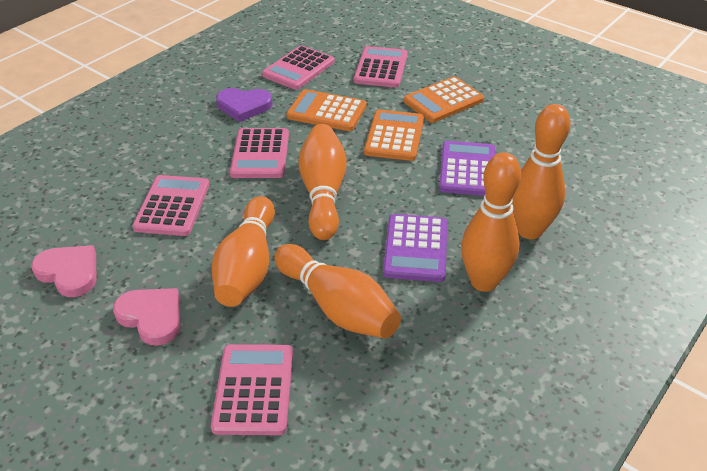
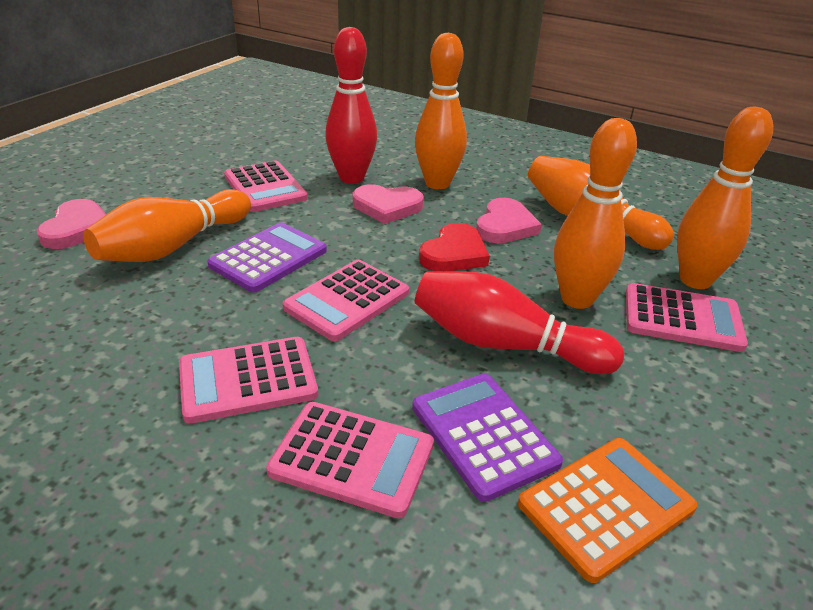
orange calculator: 3 -> 1
pink heart: 2 -> 3
purple heart: 1 -> 0
red bowling pin: 0 -> 2
red heart: 0 -> 1

